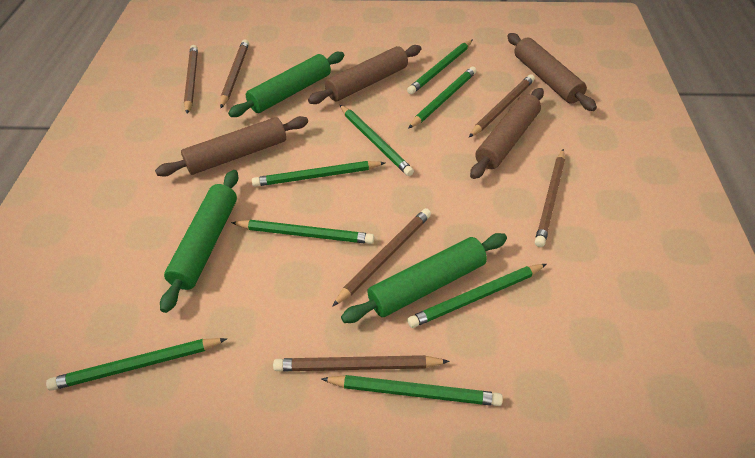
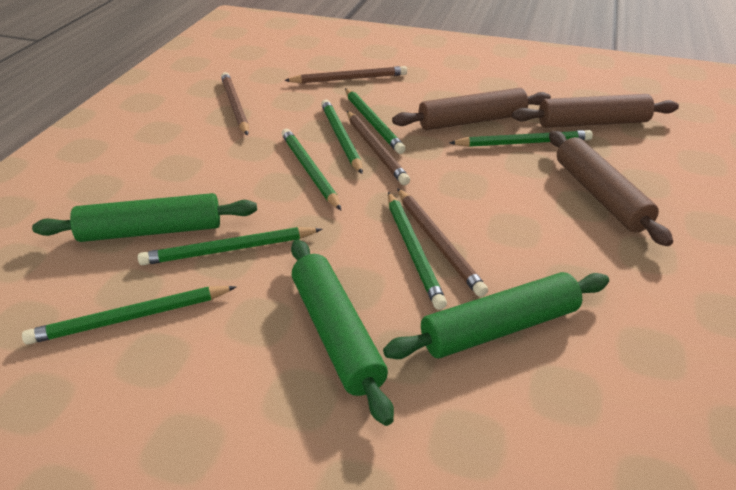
brown pencil: 6 -> 4
brown rolling pin: 4 -> 3
green pencil: 8 -> 7

